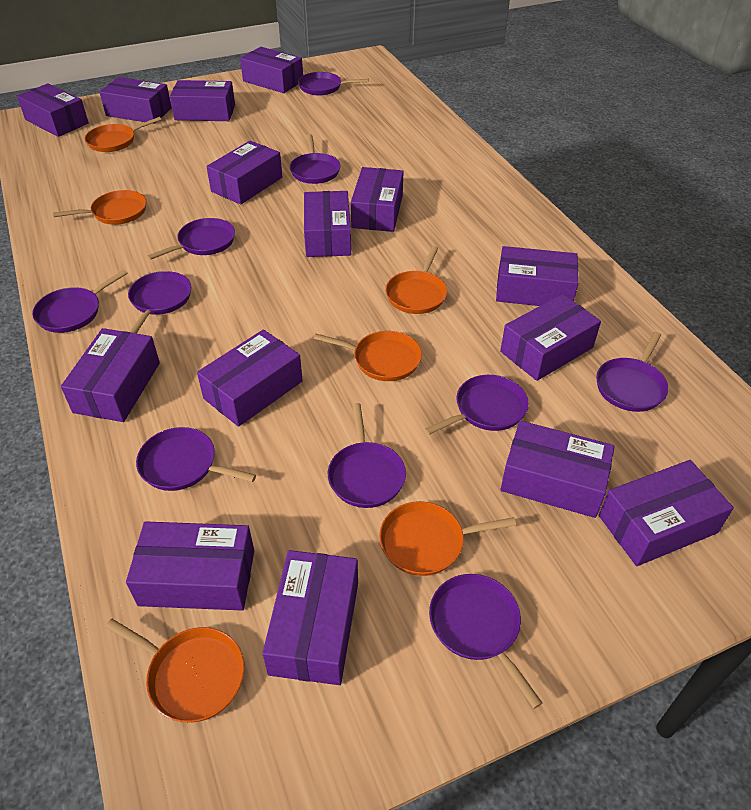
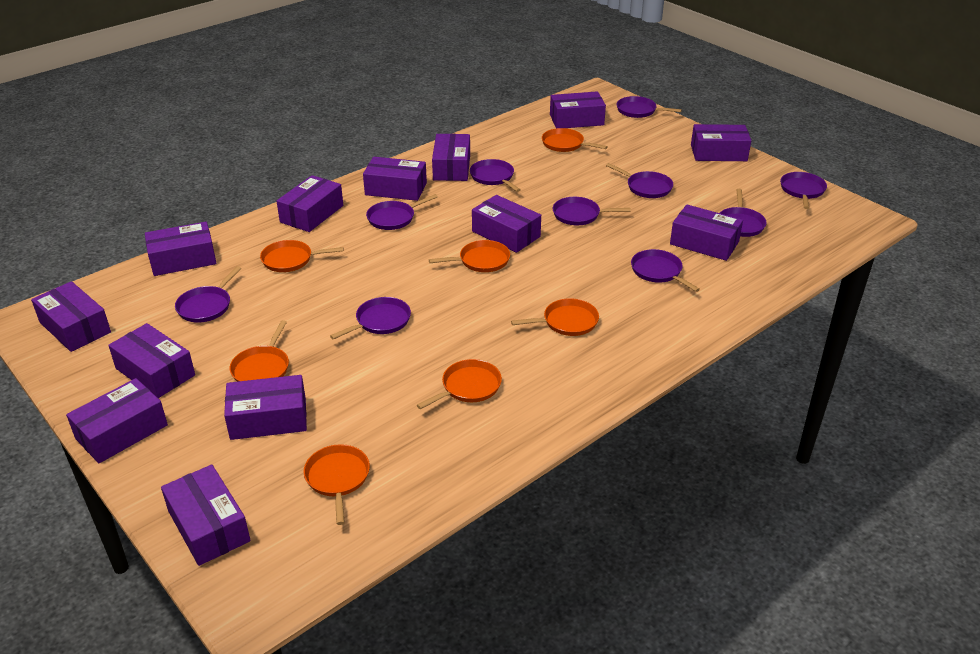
orange pan: 6 -> 7
purple box: 15 -> 13

